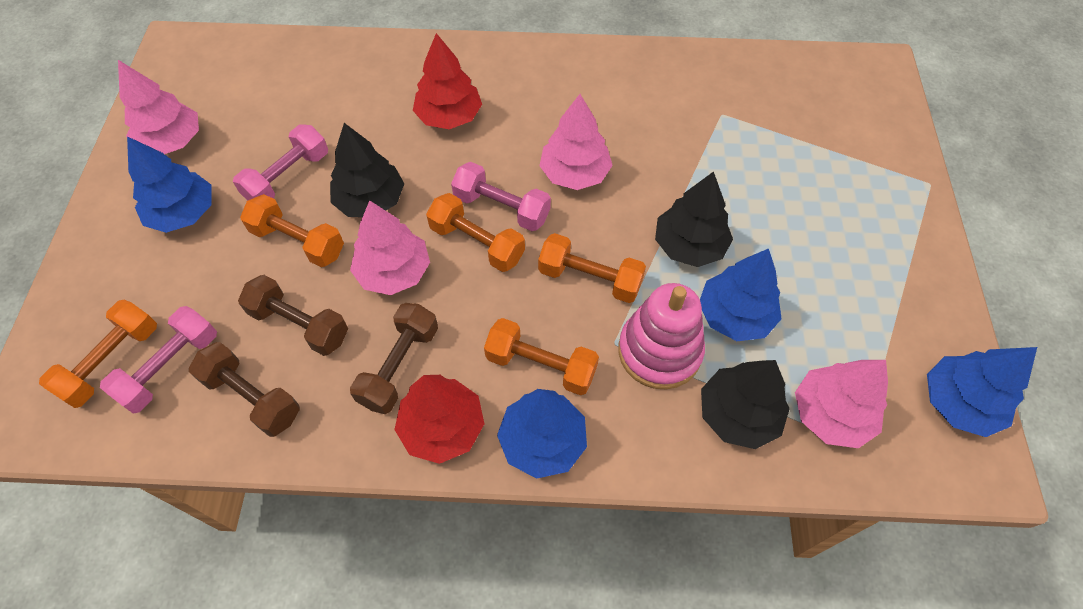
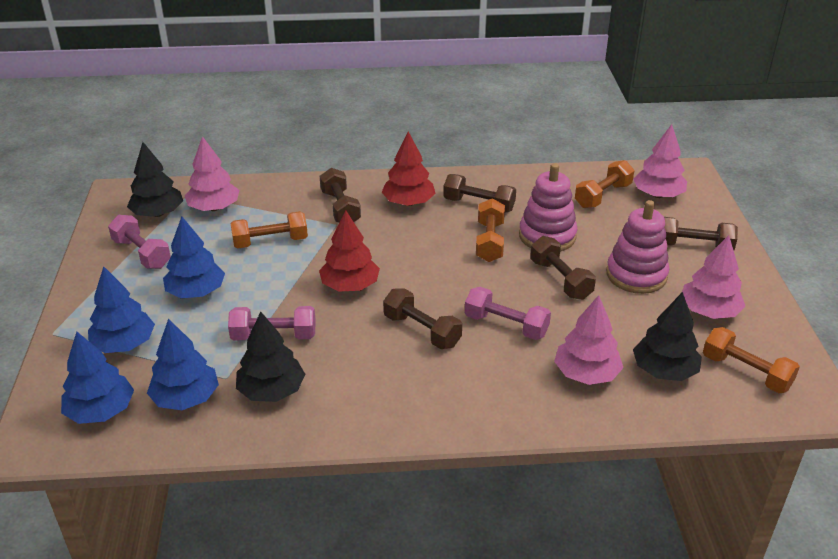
brown dumbbell: 3 -> 5
orange dumbbell: 5 -> 4
pink stacking toy: 1 -> 2

